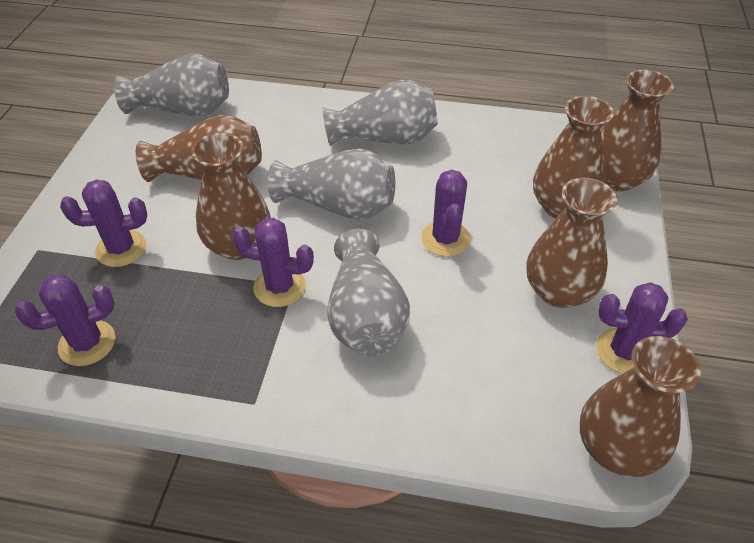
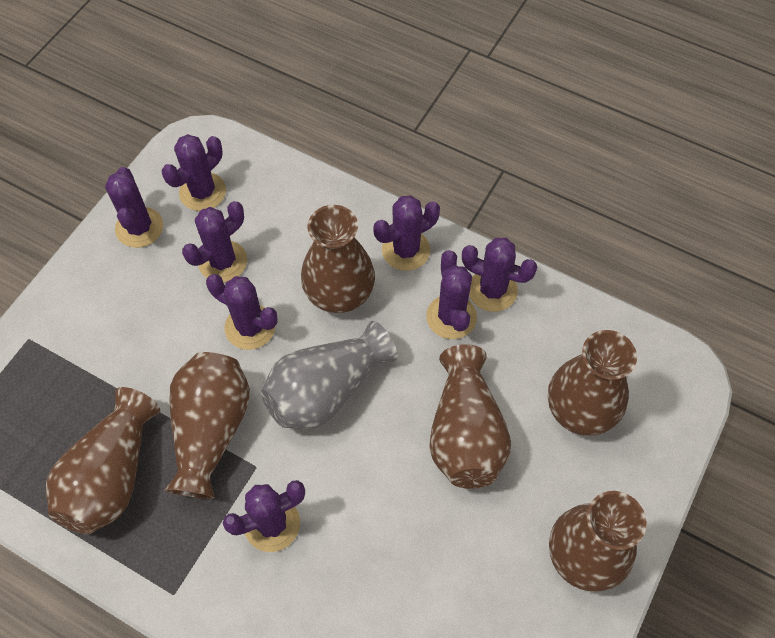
grey vase: 4 -> 1
purple cactus: 5 -> 8

